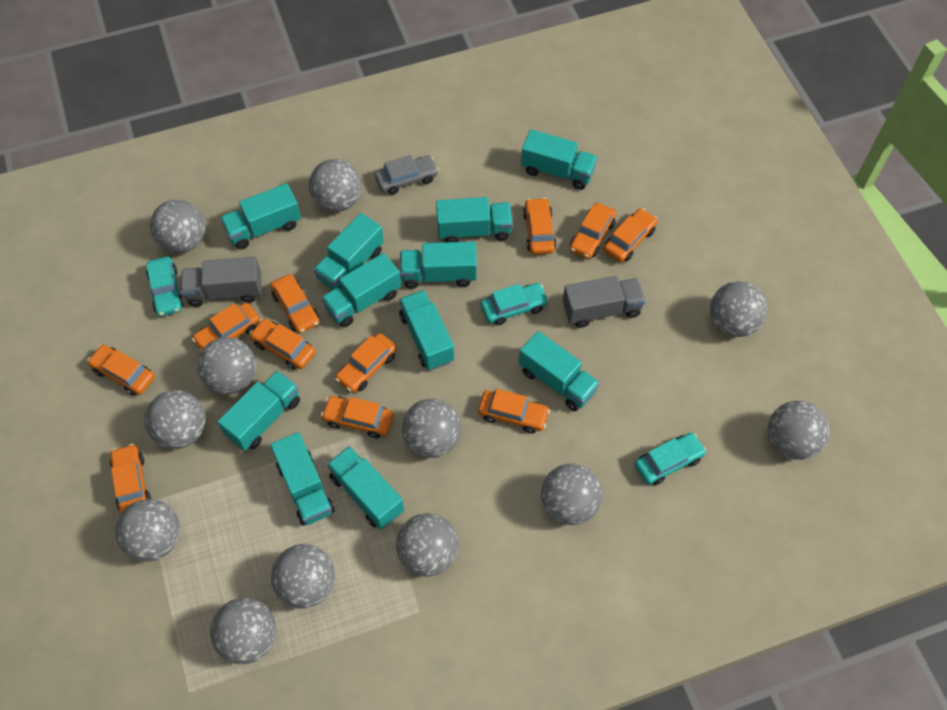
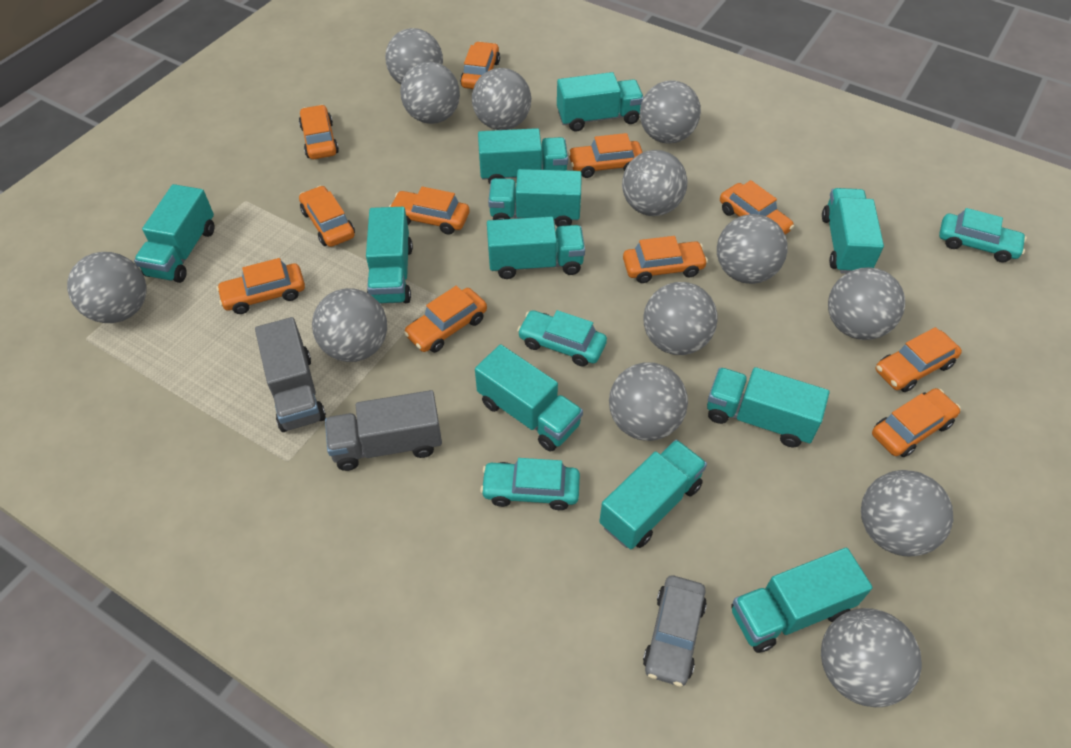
grey ball: 12 -> 13

